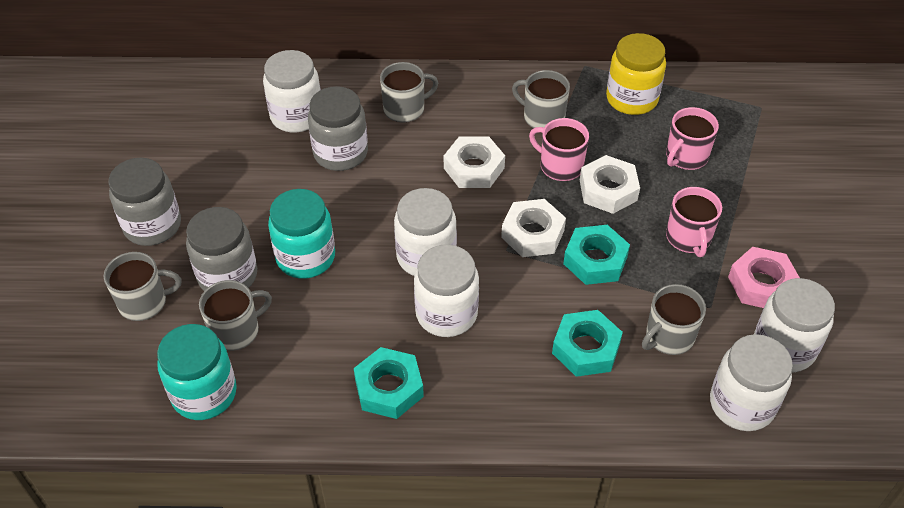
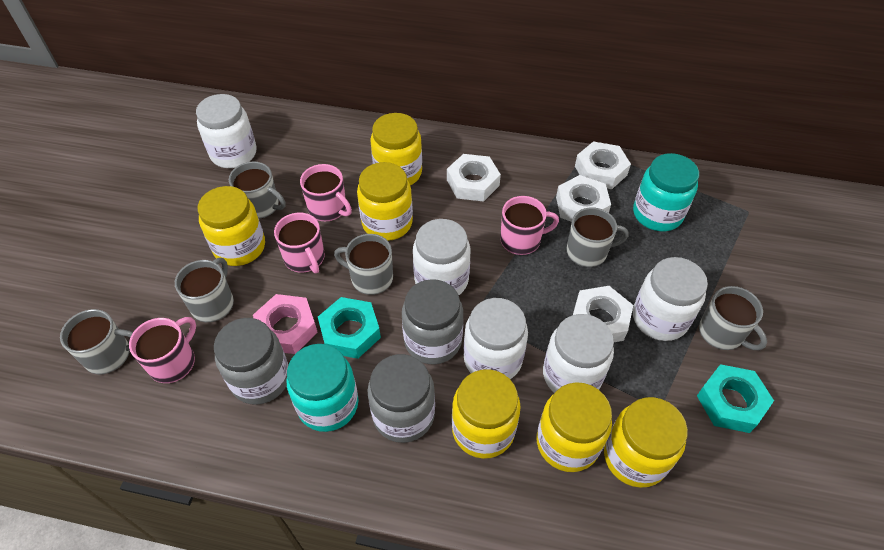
grey mug: 5 -> 6
pink mug: 3 -> 4
turquoise nut: 3 -> 2
white nut: 3 -> 4
yellow jar: 1 -> 6

